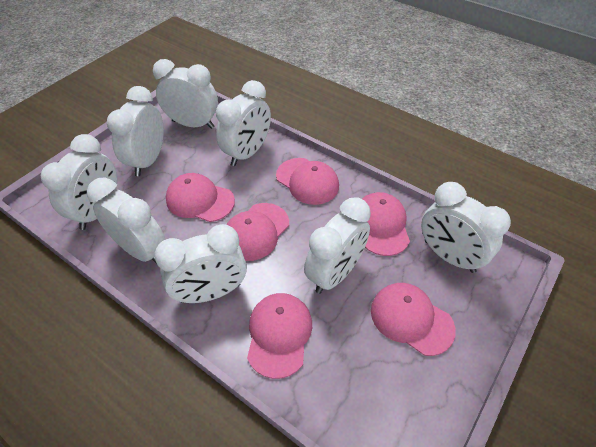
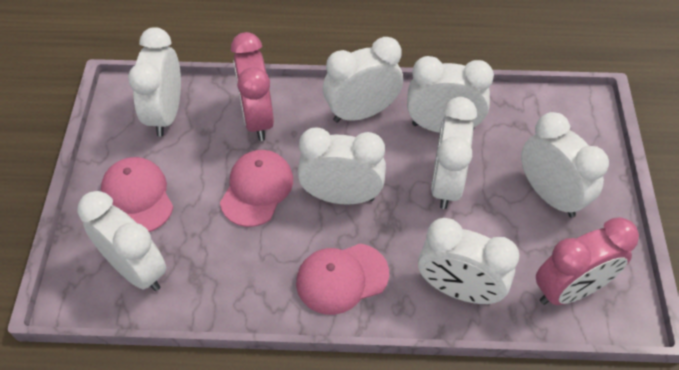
pink cap: 6 -> 3
pink clock: 0 -> 2

